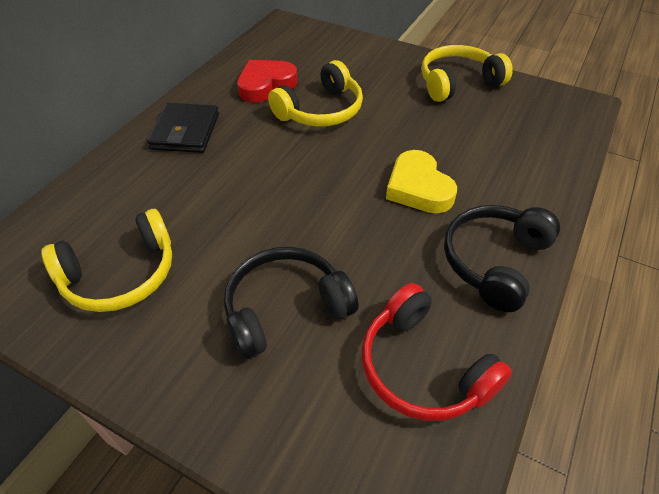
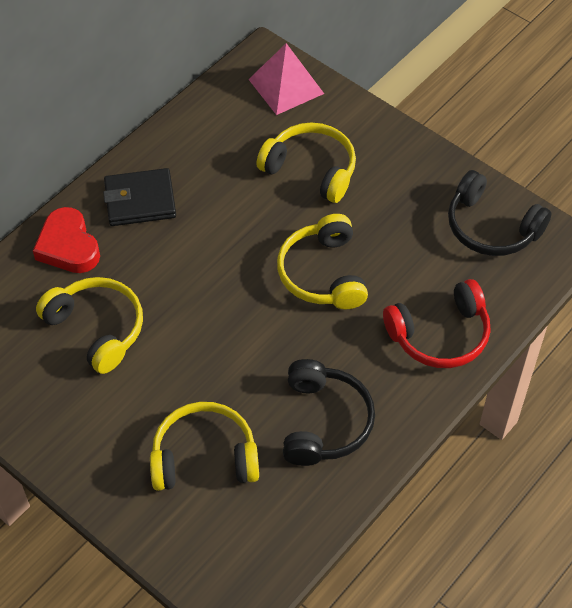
pink pyramid: 0 -> 1
yellow headphones: 3 -> 4
yellow heart: 1 -> 0

